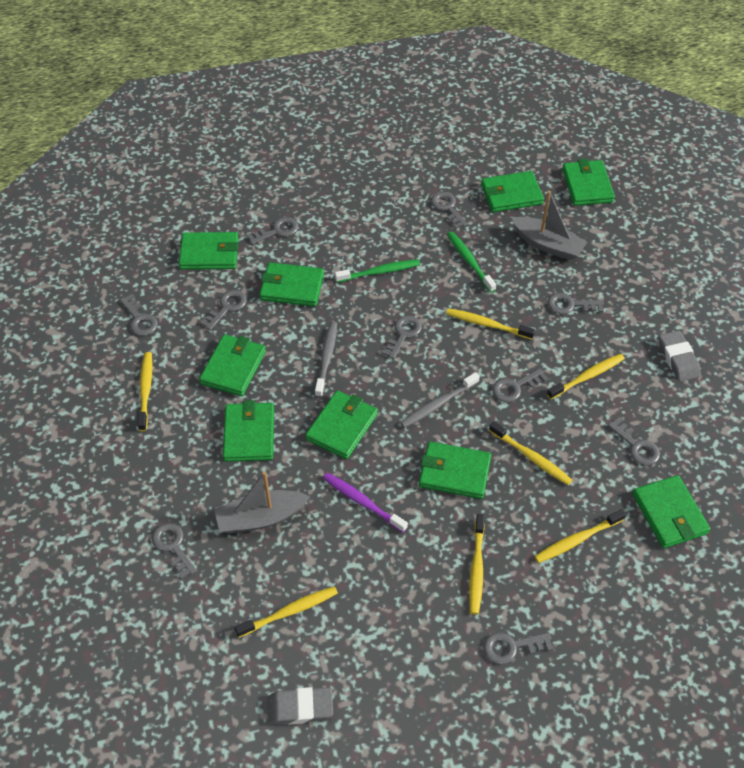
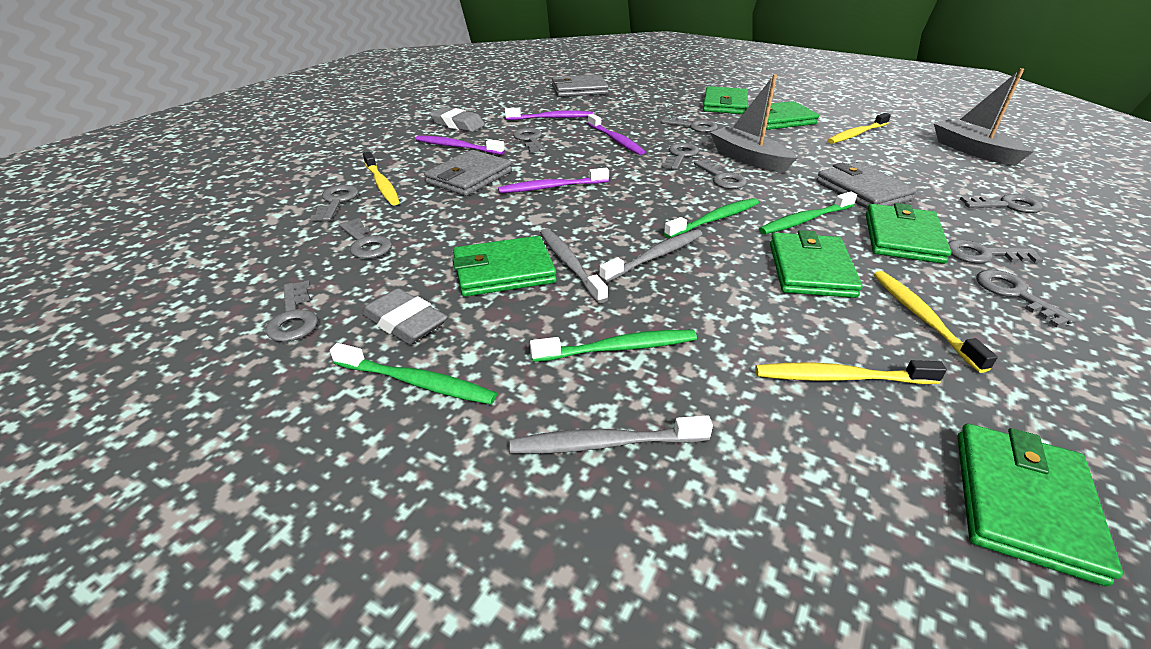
green toothbrush: 2 -> 4
green wallet: 9 -> 6
grey toothbrush: 2 -> 3
grey wallet: 0 -> 3
purple toothbrush: 1 -> 4
yellow toothbrush: 7 -> 4

